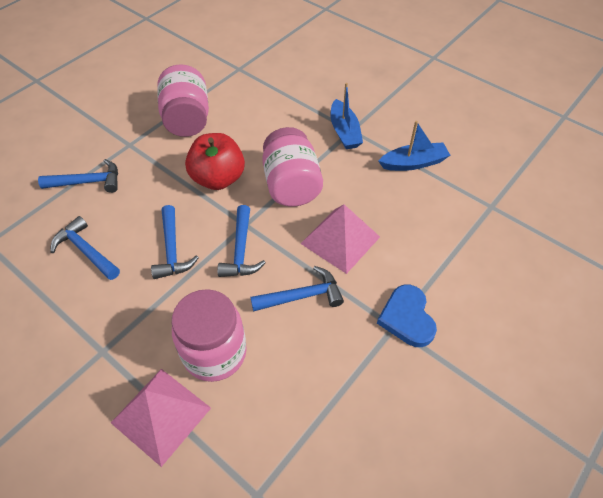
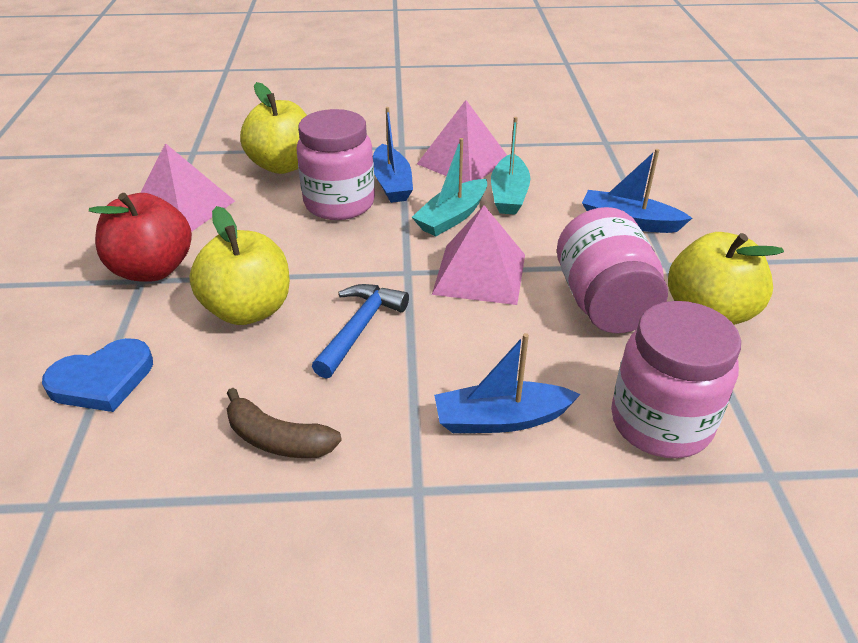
blue boat: 2 -> 3
blue hammer: 5 -> 1
brown banana: 0 -> 1
pink pyramid: 2 -> 3
turquoise boat: 0 -> 2
yellow apple: 0 -> 3

